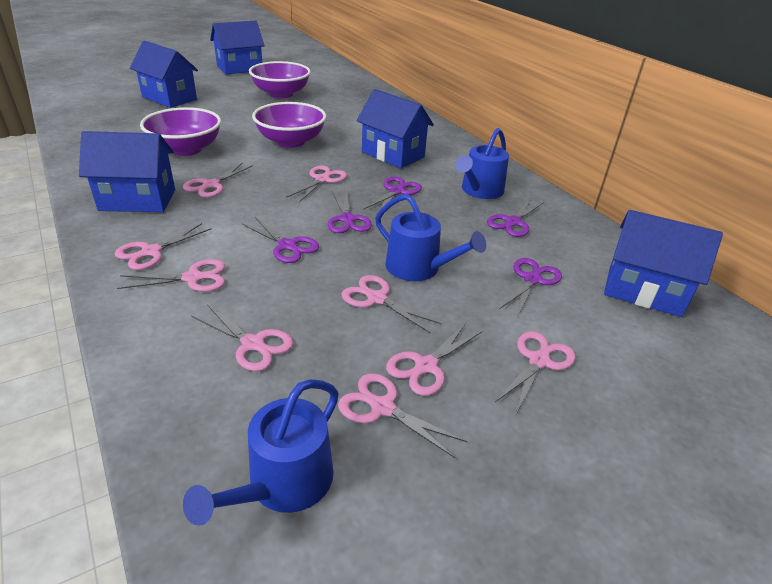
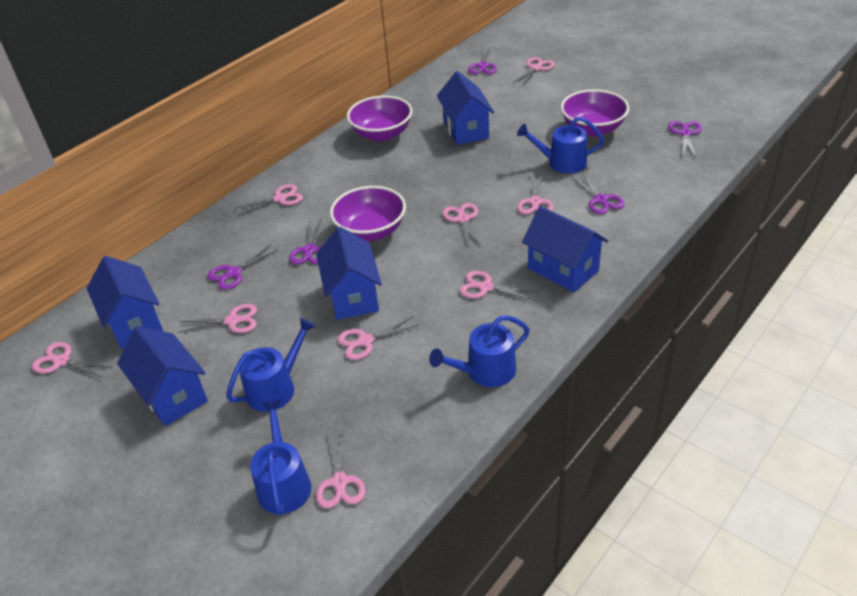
blue watering can: 3 -> 4

